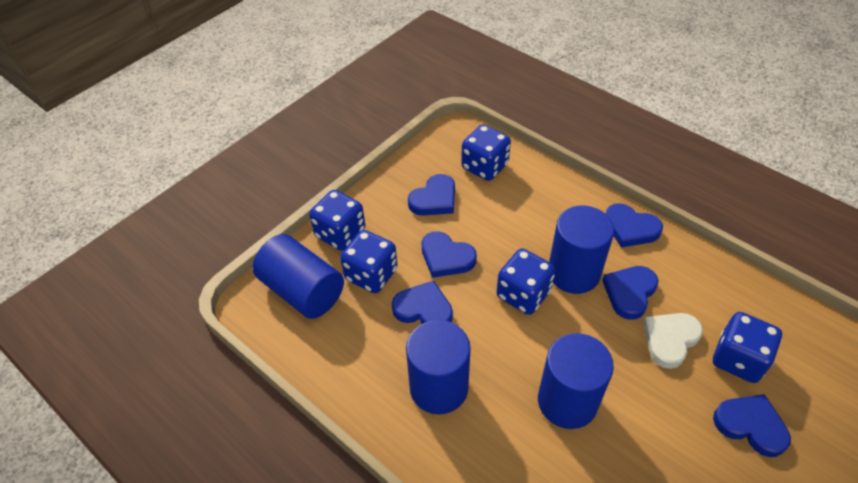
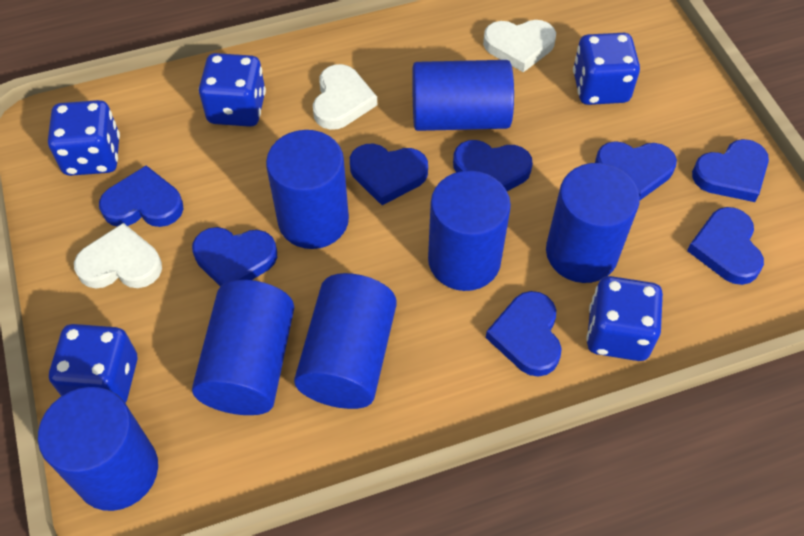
blue cylinder: 4 -> 7
blue heart: 6 -> 8
white heart: 1 -> 3

